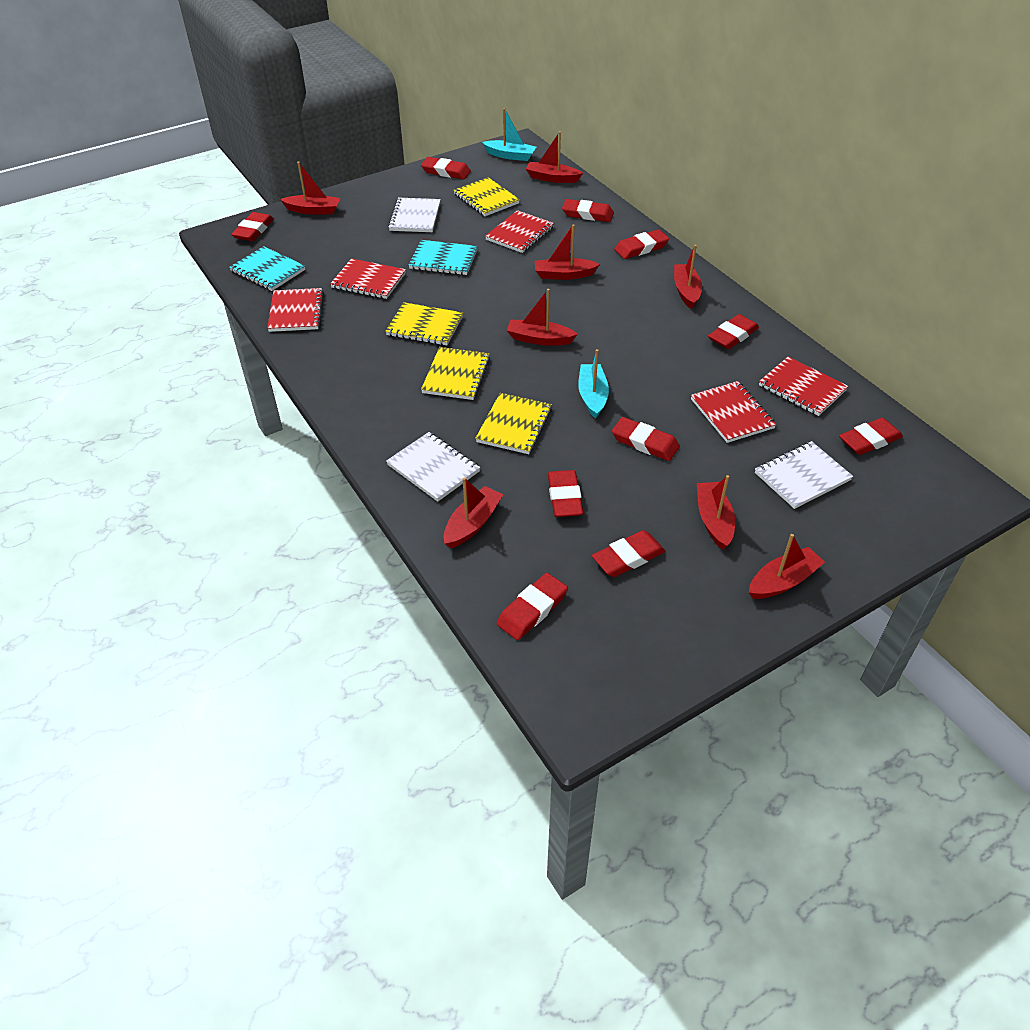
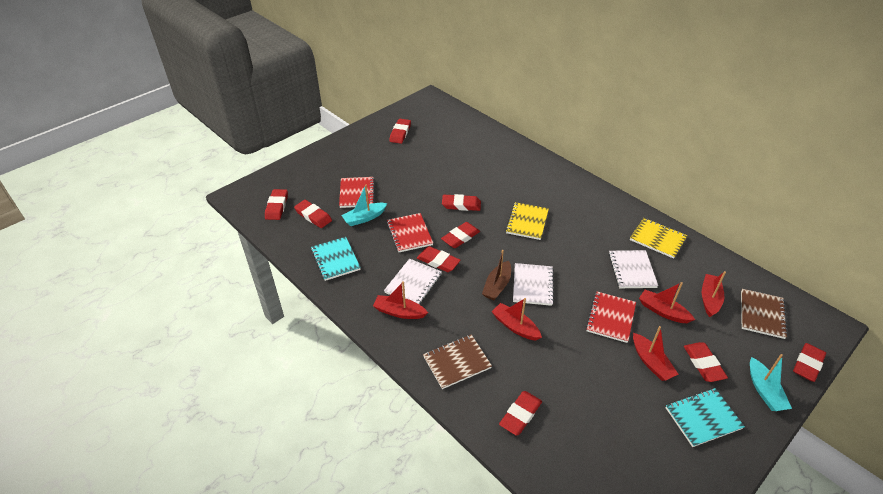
brown boat: 0 -> 1
brown notebook: 0 -> 2
red boat: 8 -> 5
red eraser: 10 -> 9
red notebook: 5 -> 3
yellow notebook: 4 -> 2

